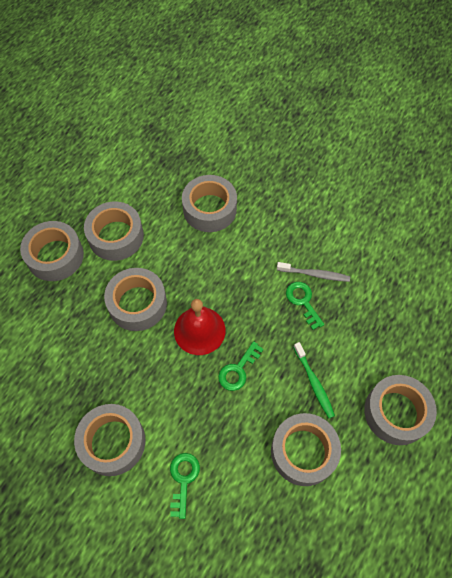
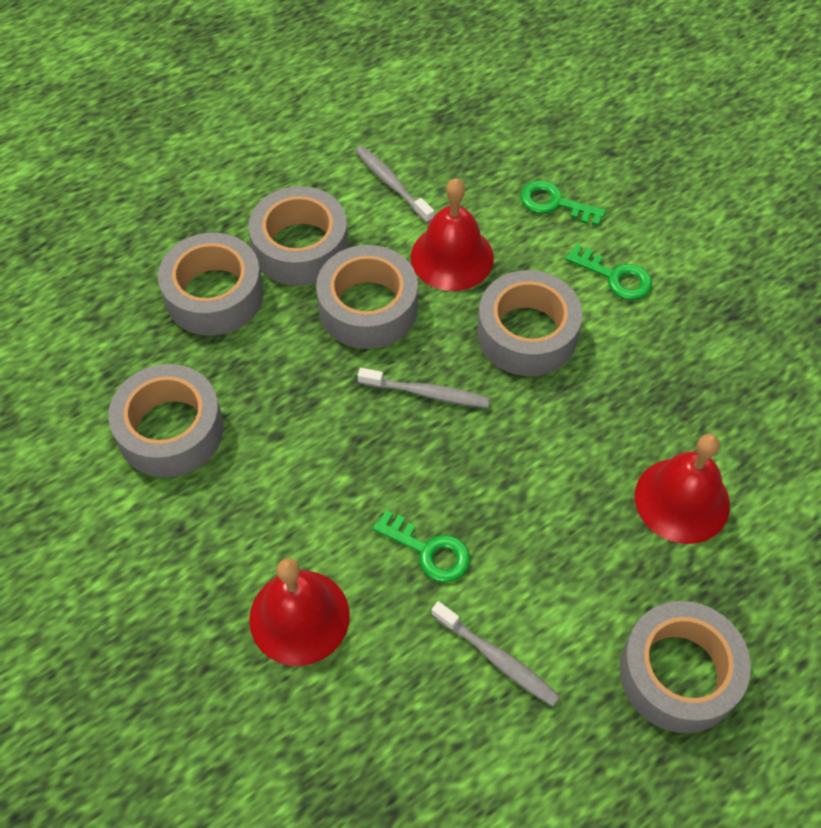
green toothbrush: 1 -> 0
grey tape: 7 -> 6
grey toothbrush: 1 -> 3
red bell: 1 -> 3

